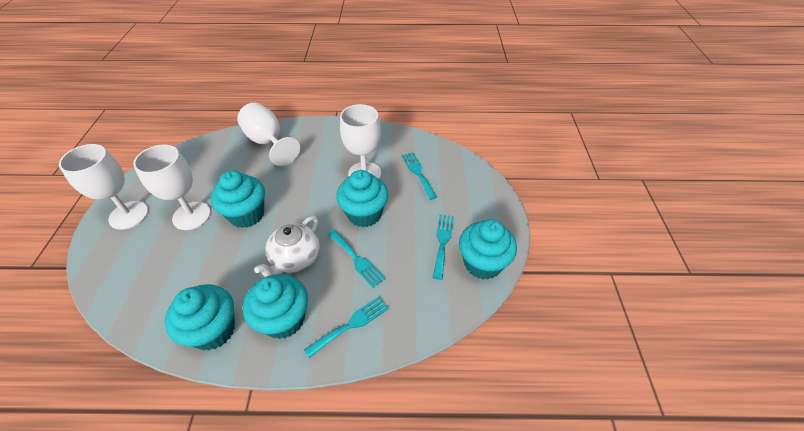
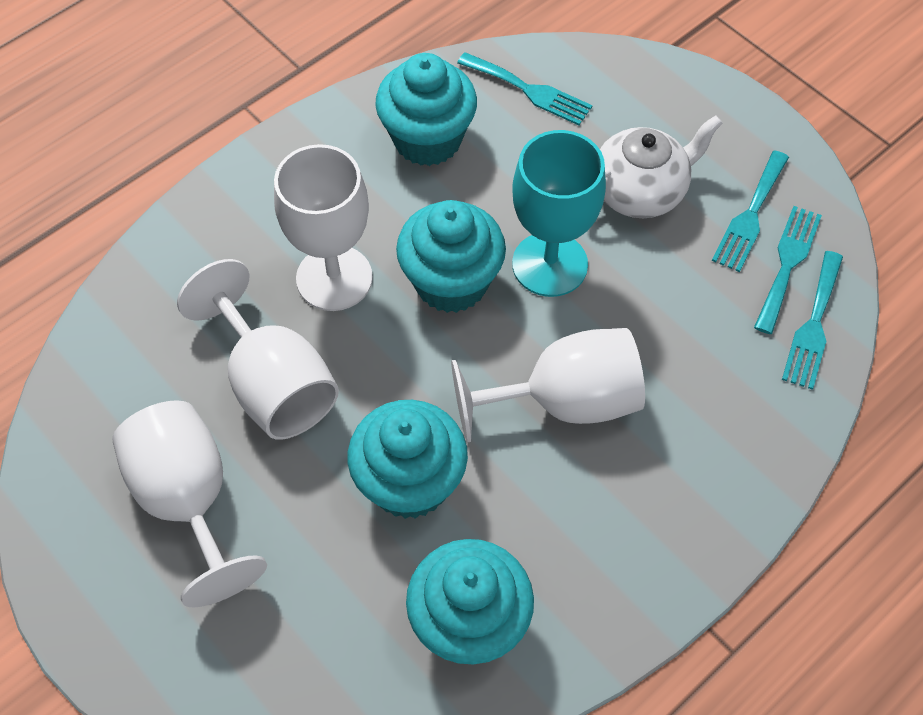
turquoise cupcake: 5 -> 4
turquoise goblet: 0 -> 1

